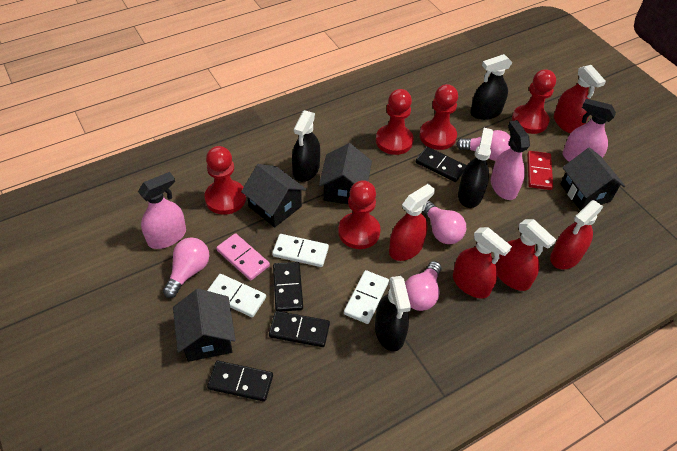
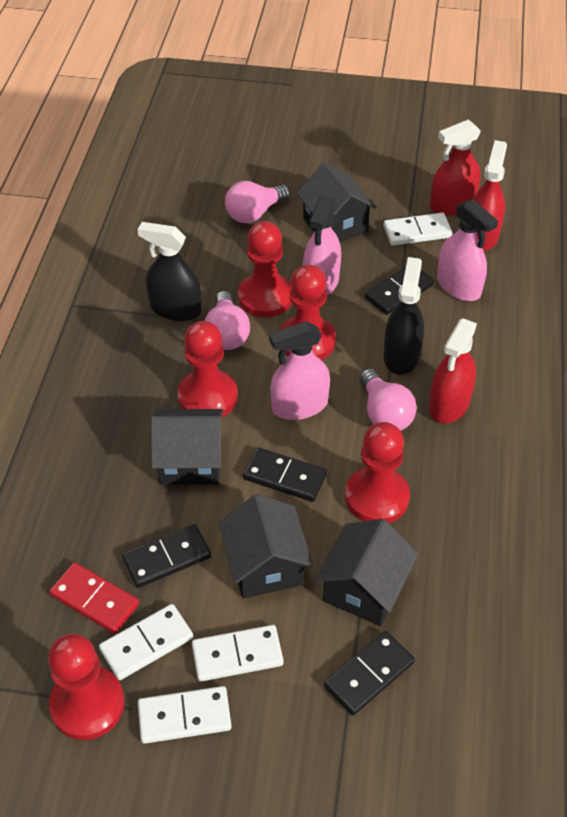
black spray bottle: 4 -> 2
pink domino: 1 -> 0
pink light bulb: 4 -> 3
red spray bottle: 5 -> 3
white domino: 3 -> 4

